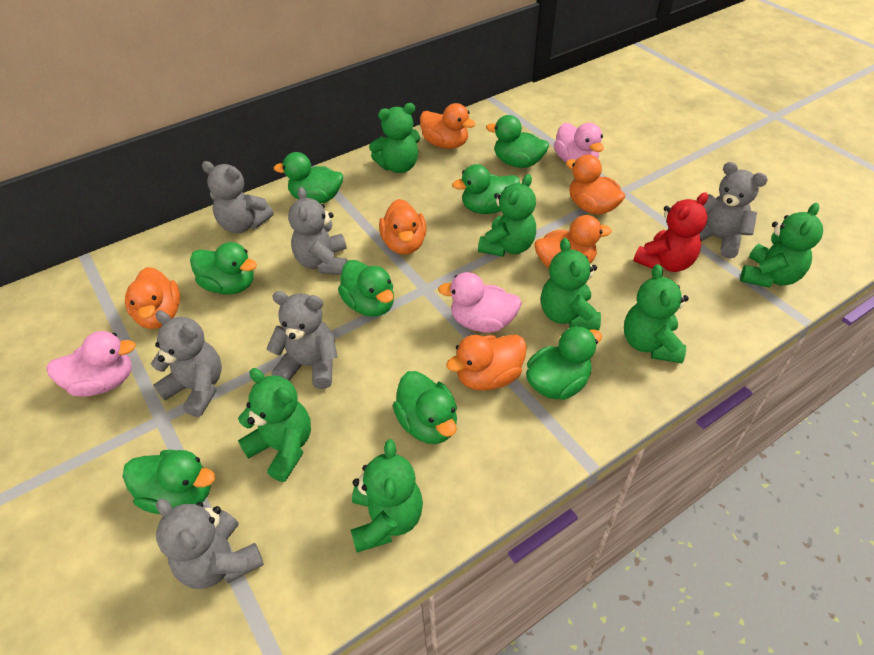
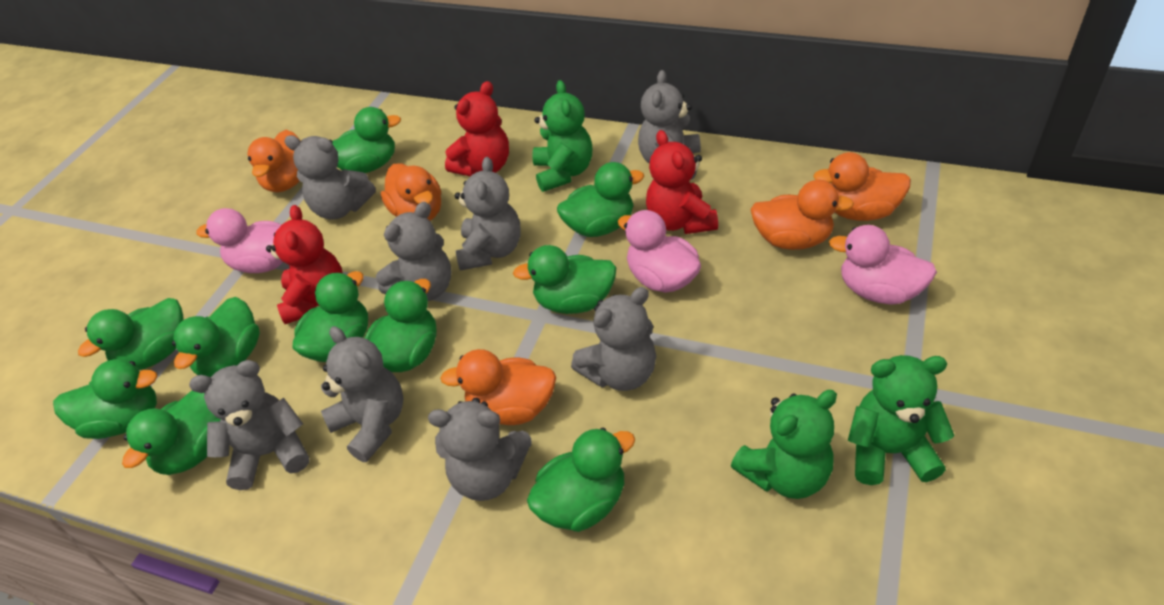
green duck: 8 -> 10
green teddy bear: 7 -> 3
grey teddy bear: 6 -> 8
orange duck: 6 -> 5
red teddy bear: 1 -> 3

